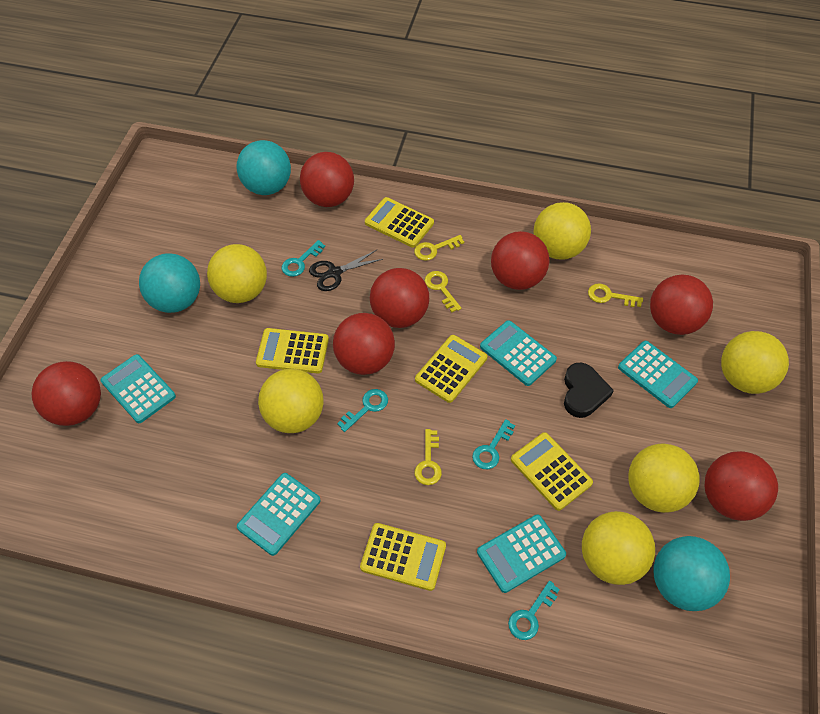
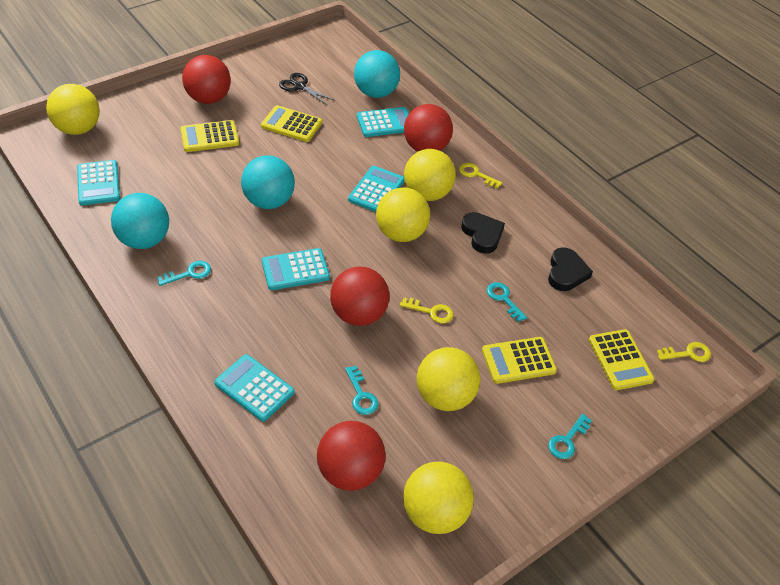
black heart: 1 -> 2
red ball: 7 -> 4
yellow ball: 6 -> 5
yellow calculator: 5 -> 4
yellow key: 4 -> 3

